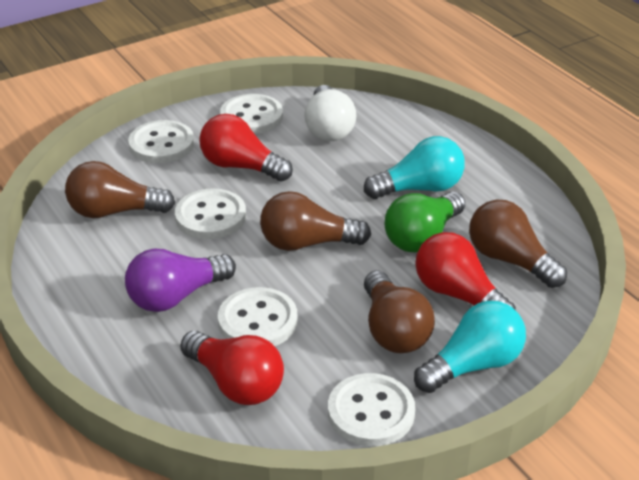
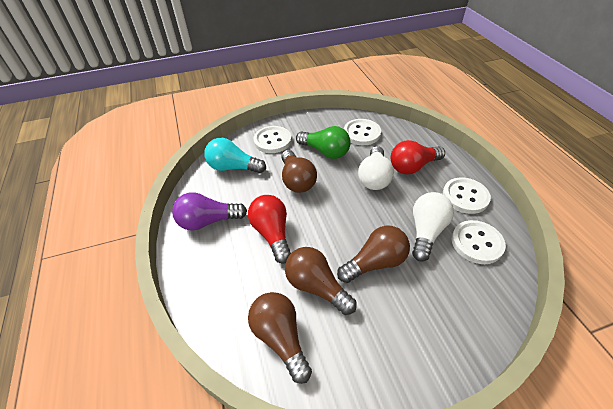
red light bulb: 3 -> 2
turquoise light bulb: 2 -> 1
white button: 5 -> 4
white light bulb: 1 -> 2

